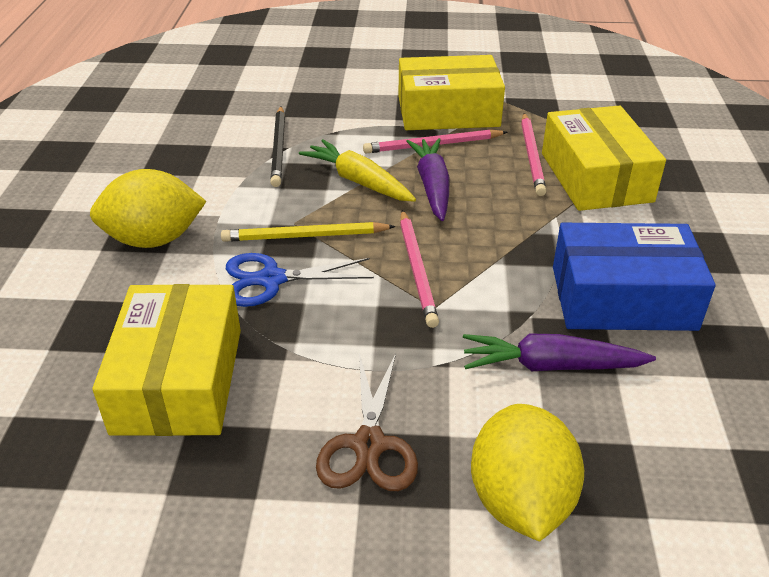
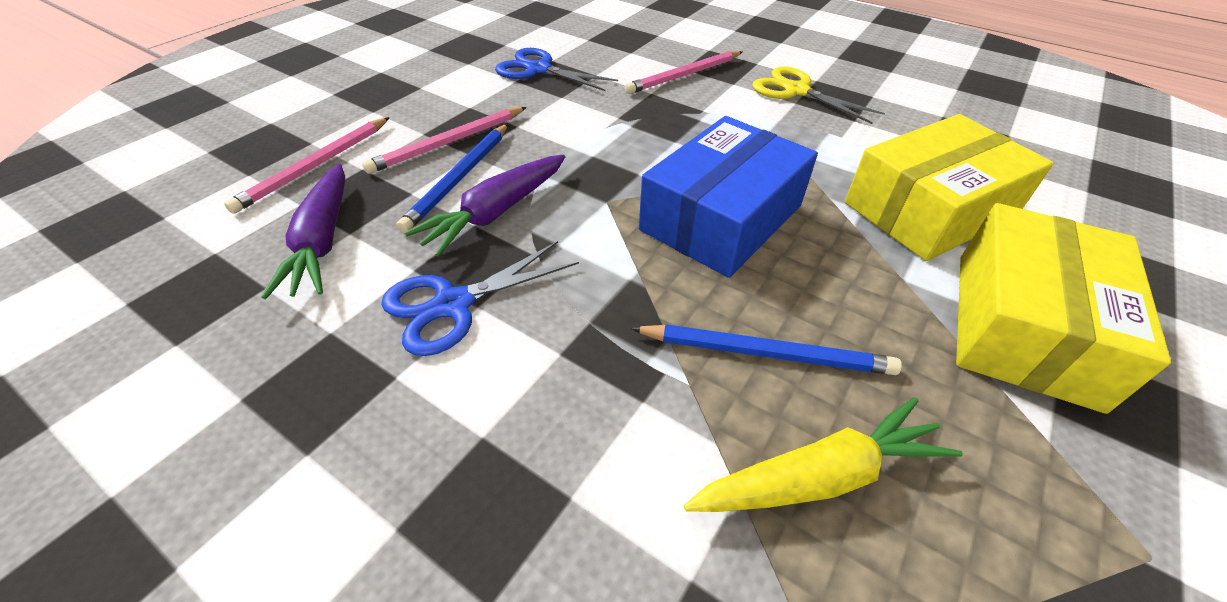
black pencil: 1 -> 0
blue pencil: 0 -> 2
blue scissors: 1 -> 2
brown scissors: 1 -> 0
yellow box: 3 -> 2
yellow lemon: 2 -> 0
yellow pencil: 1 -> 0
yellow scissors: 0 -> 1

